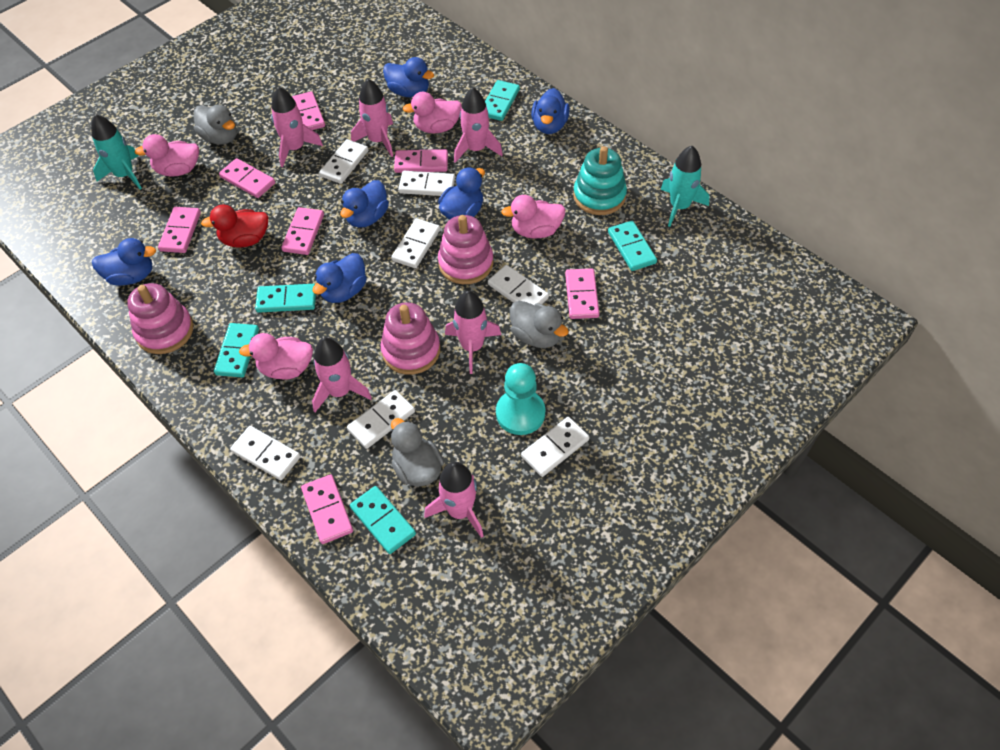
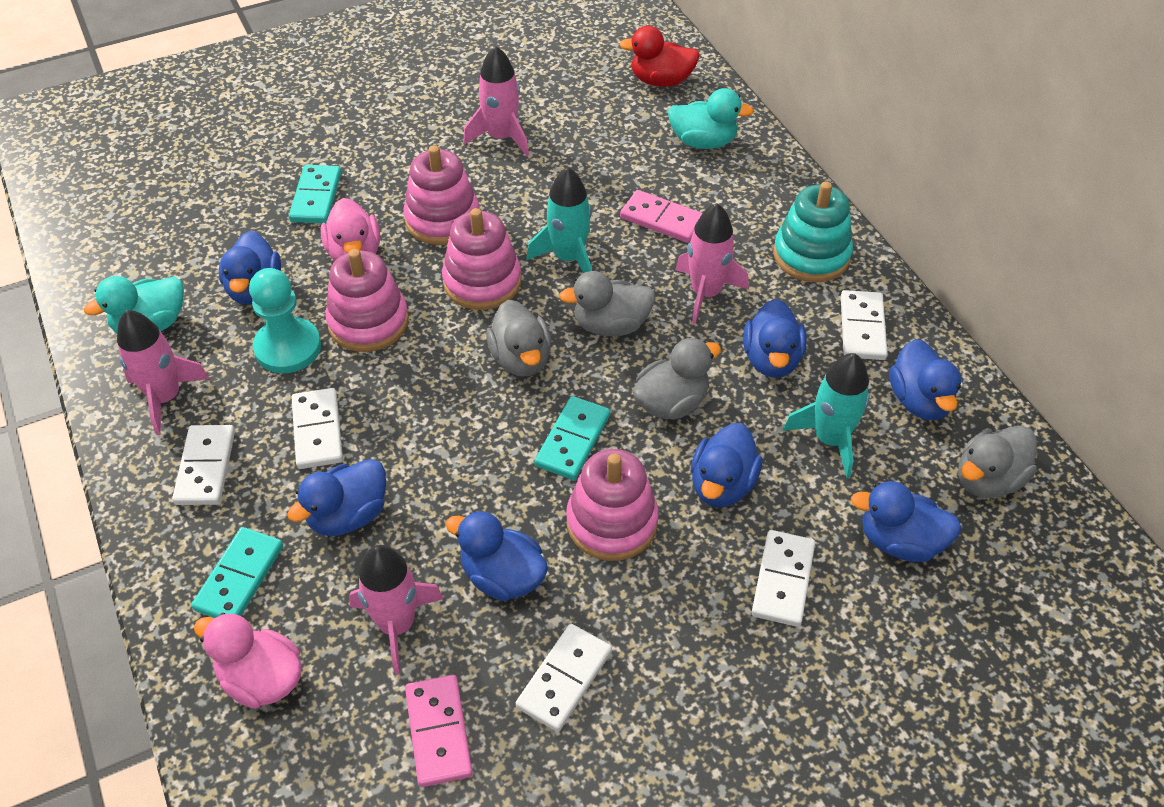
blue duck: 6 -> 7
grey duck: 3 -> 4
pink domino: 7 -> 2
pink duck: 4 -> 2
pink rocket: 6 -> 4
pink stacking toy: 3 -> 4
turquoise domino: 5 -> 3
turquoise duck: 0 -> 2
white domino: 7 -> 5

